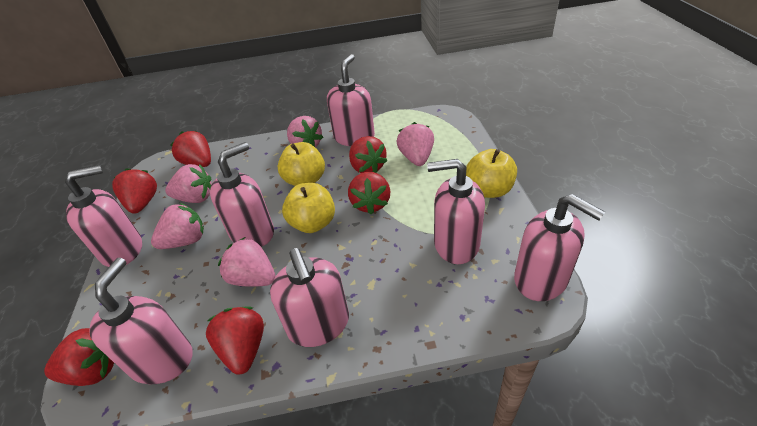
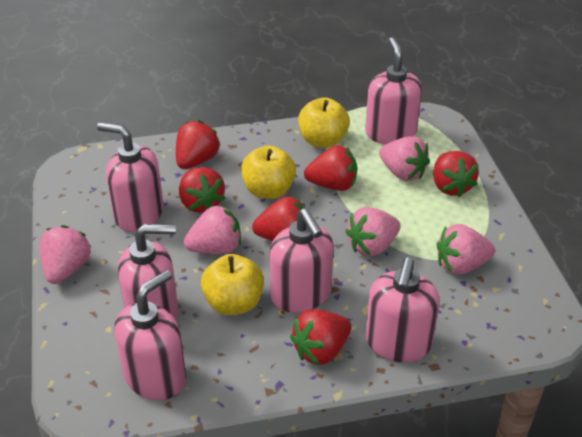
pink soap dispenser: 7 -> 6

